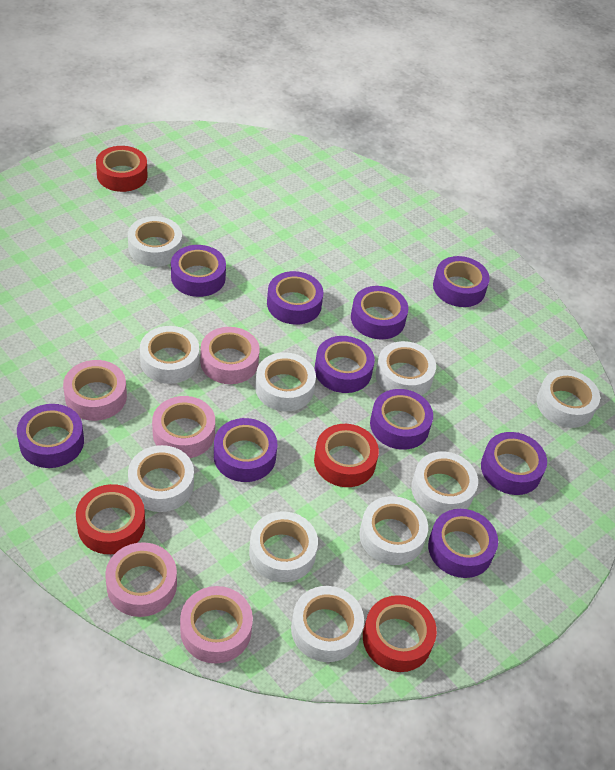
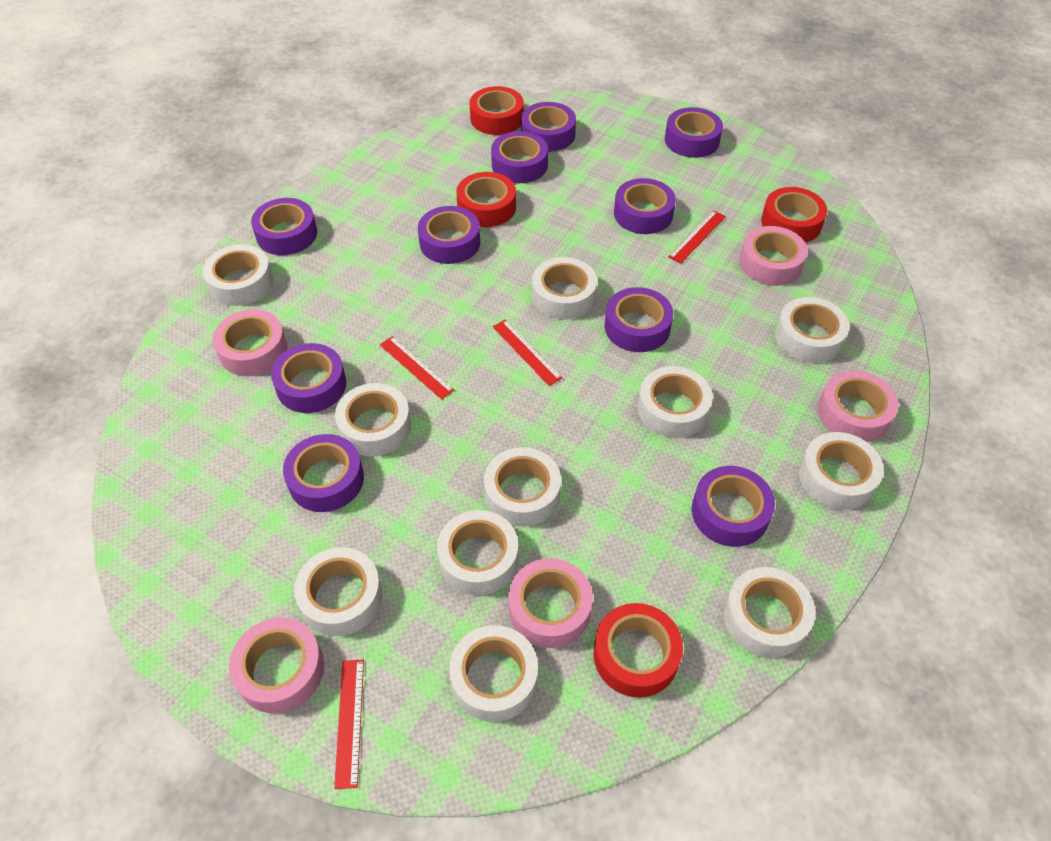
red ruler: 0 -> 4
white tape: 10 -> 11

